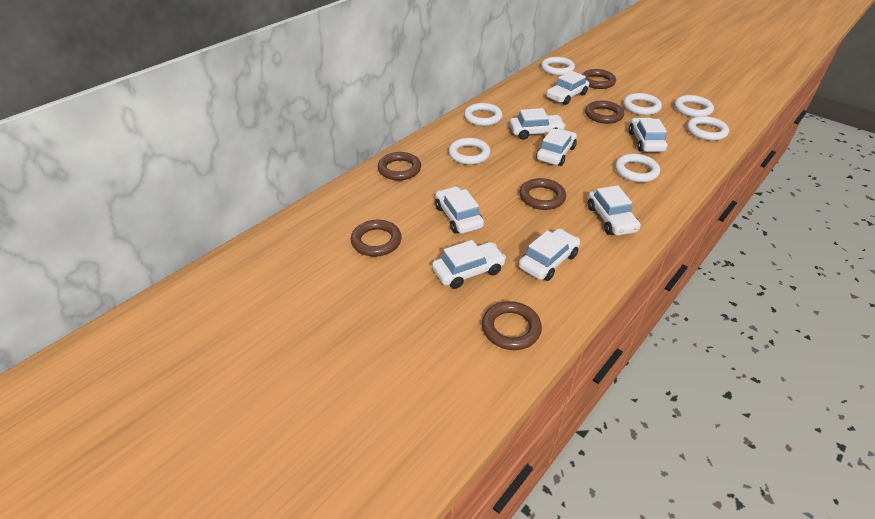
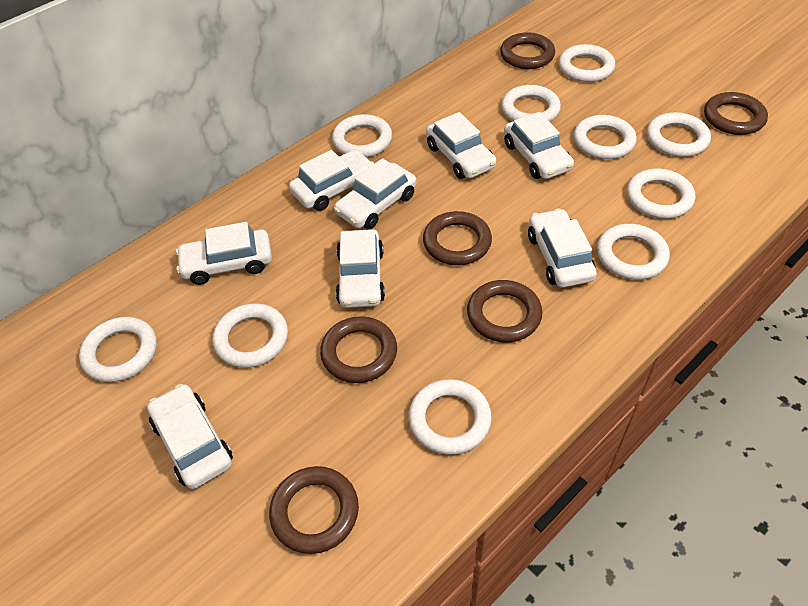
white ring: 7 -> 10

